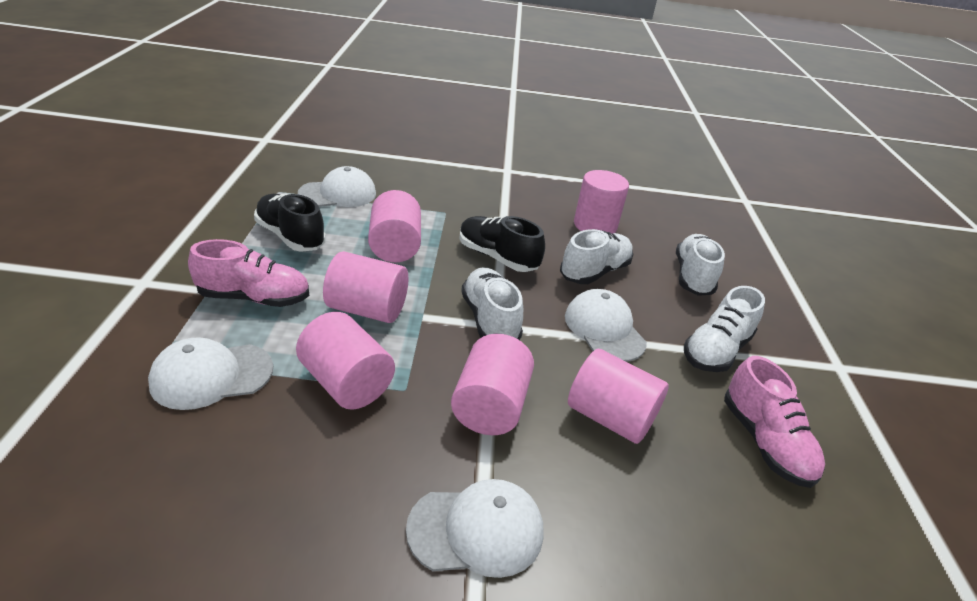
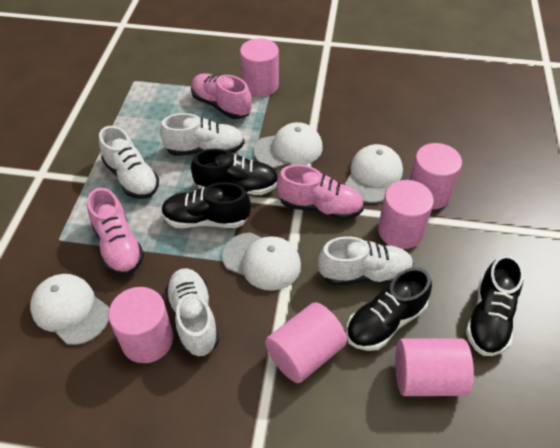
black shoe: 2 -> 4
pink shoe: 2 -> 3

